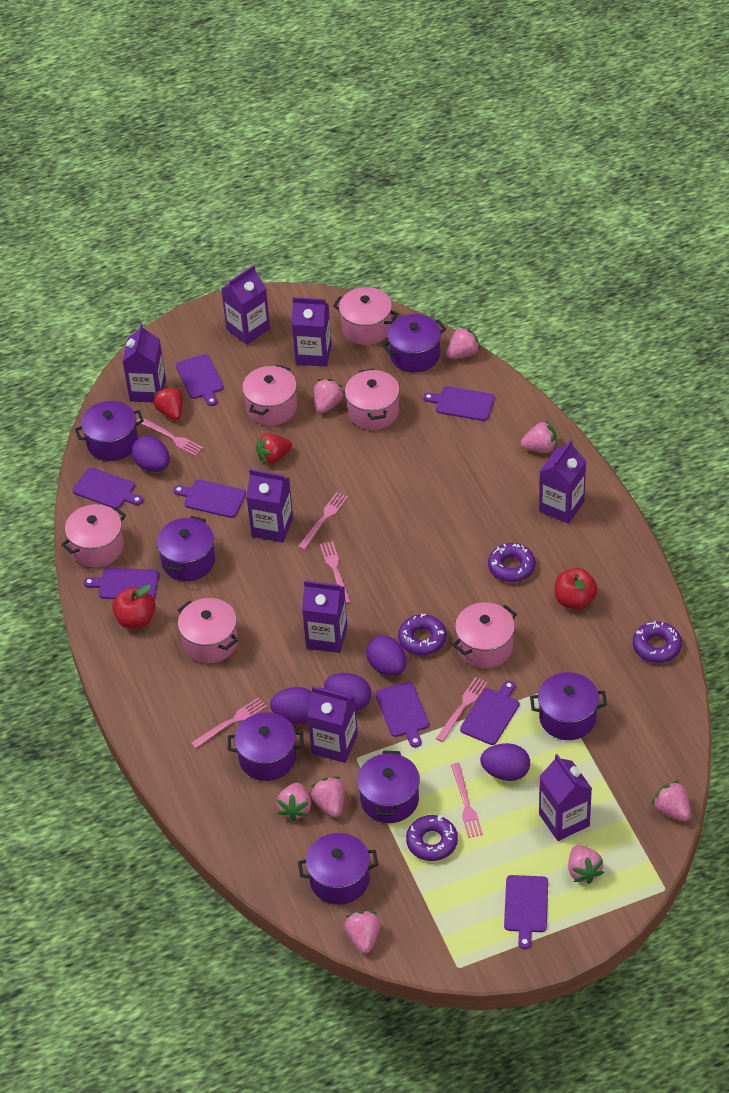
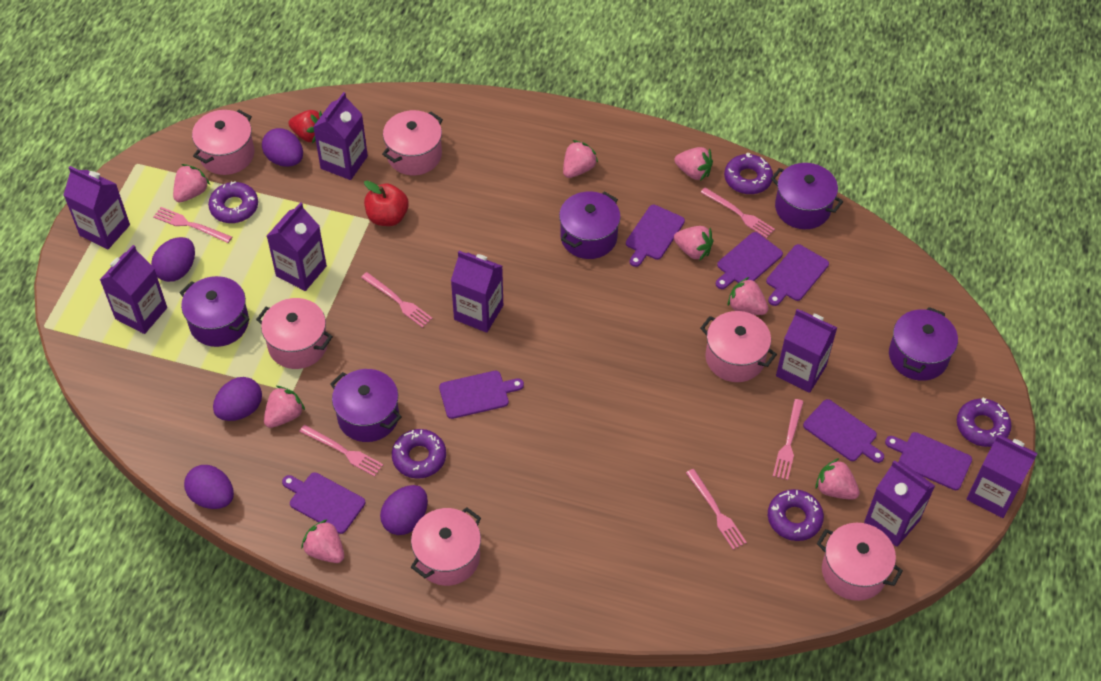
purple cutting board: 8 -> 7
purple donut: 4 -> 5
purple pot: 7 -> 5
red apple: 2 -> 1
red strawberry: 2 -> 1

